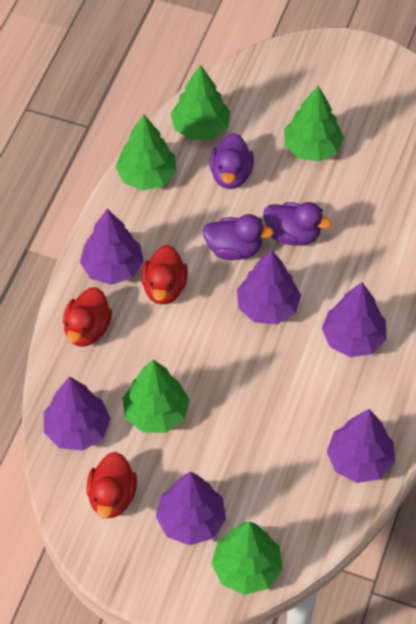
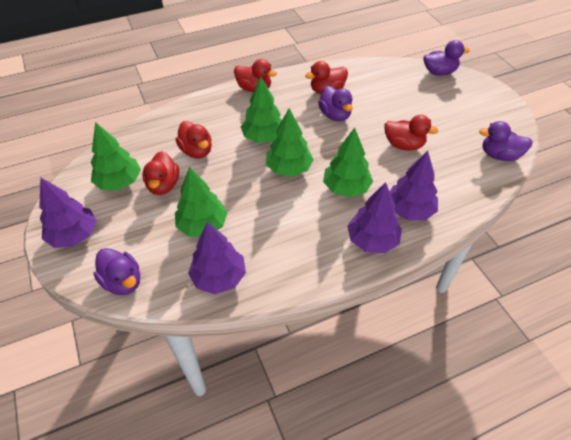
purple duck: 3 -> 4
purple tree: 6 -> 4
red duck: 3 -> 5

